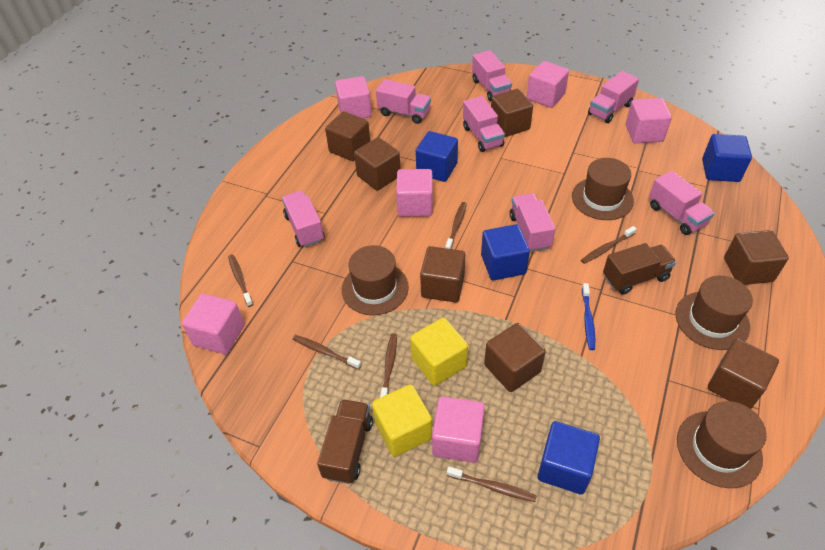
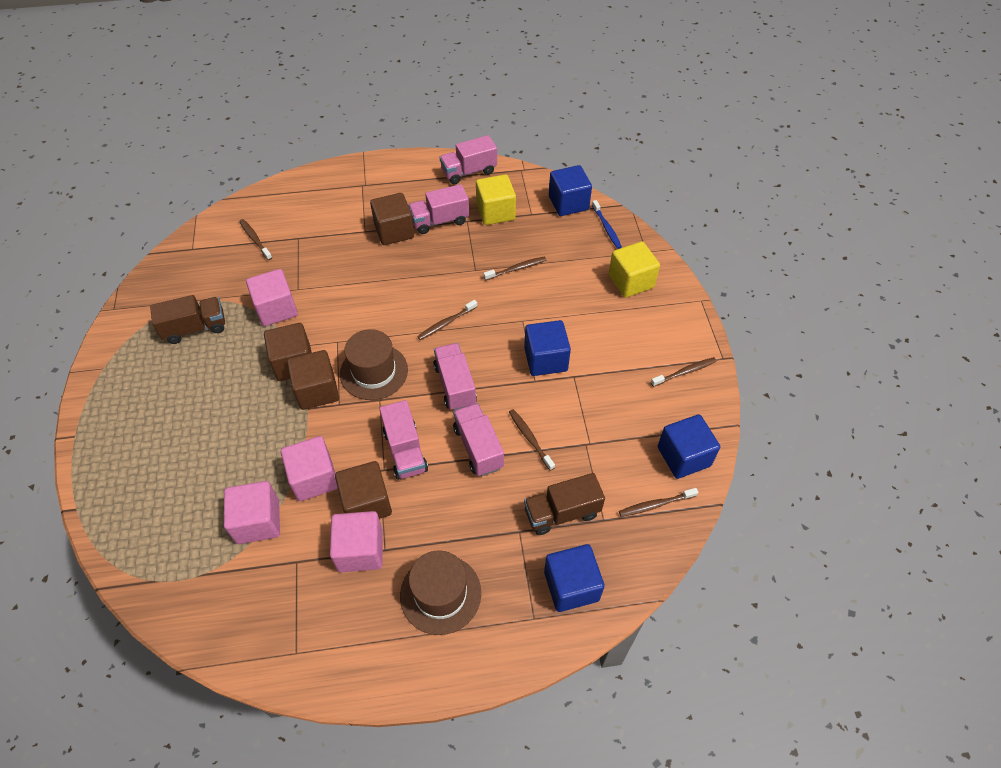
brown cube: 7 -> 4
brown hat: 4 -> 2
pink cube: 6 -> 4
pink truck: 7 -> 5

